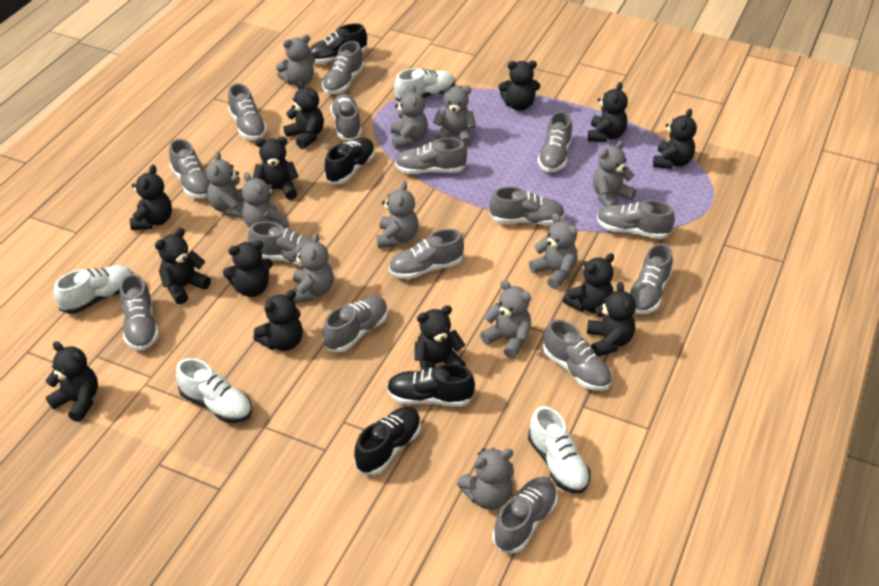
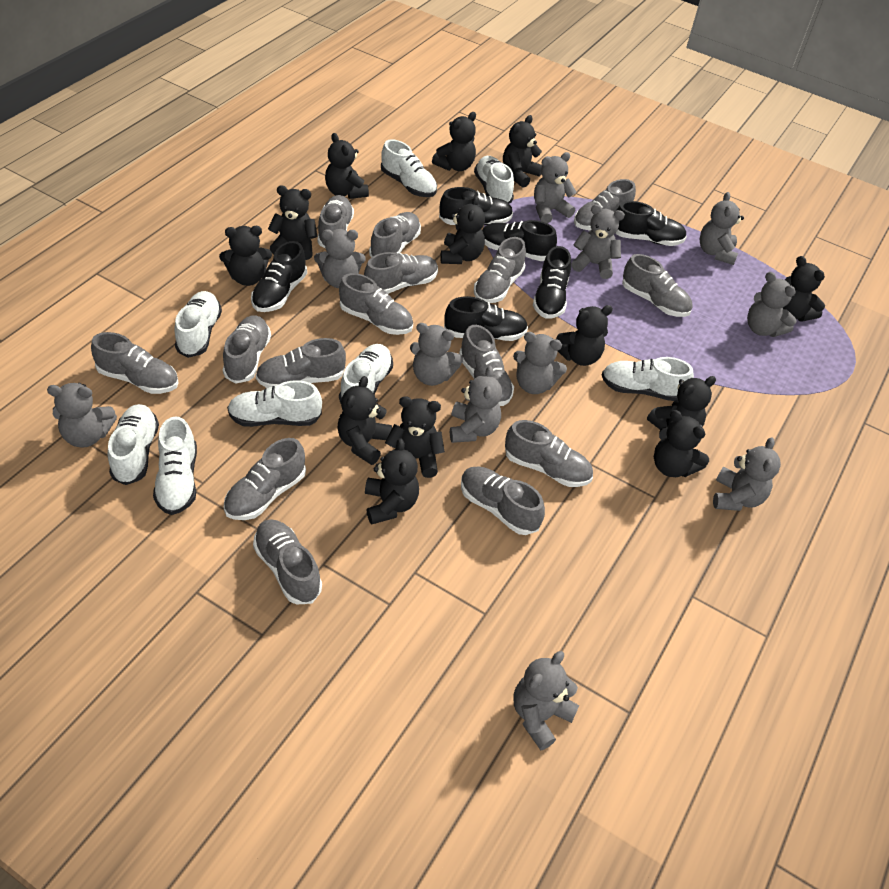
black shoe: 4 -> 6
white shoe: 4 -> 8

